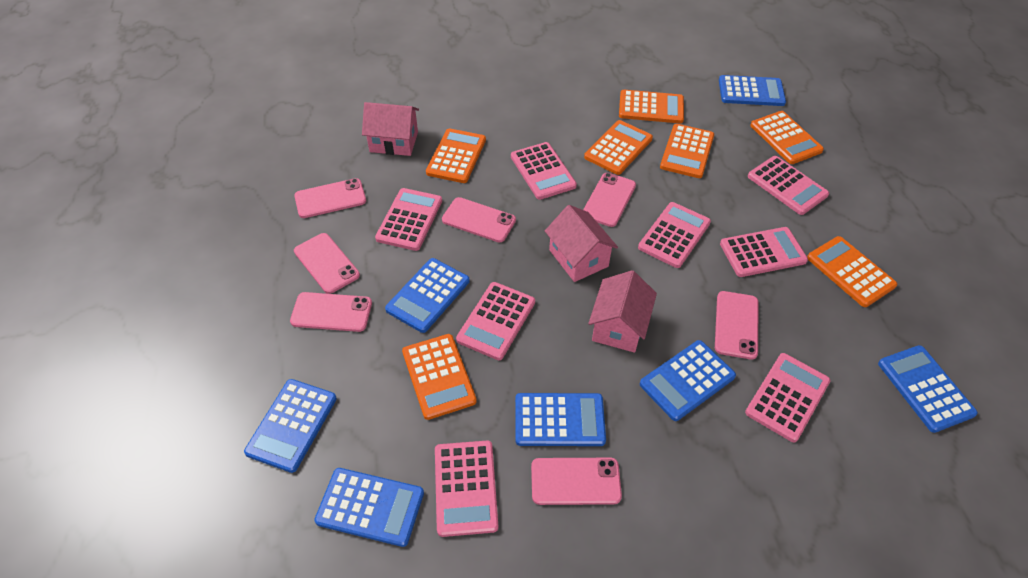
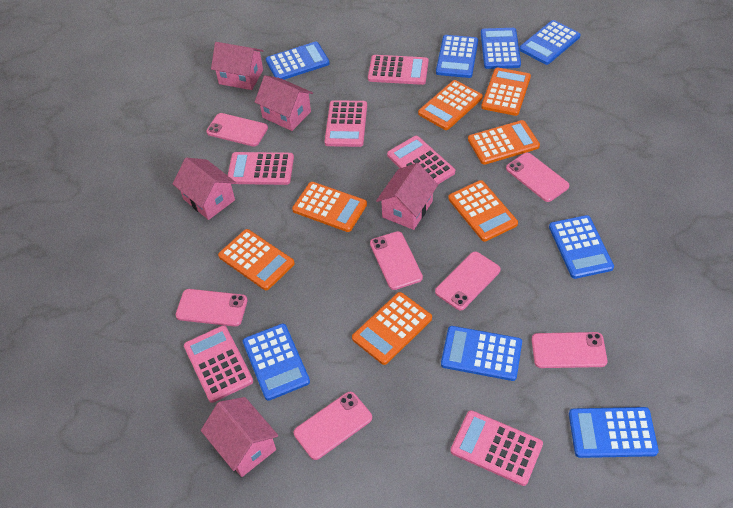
blue calculator: 7 -> 8
pink calculator: 8 -> 6
pink house: 3 -> 5

